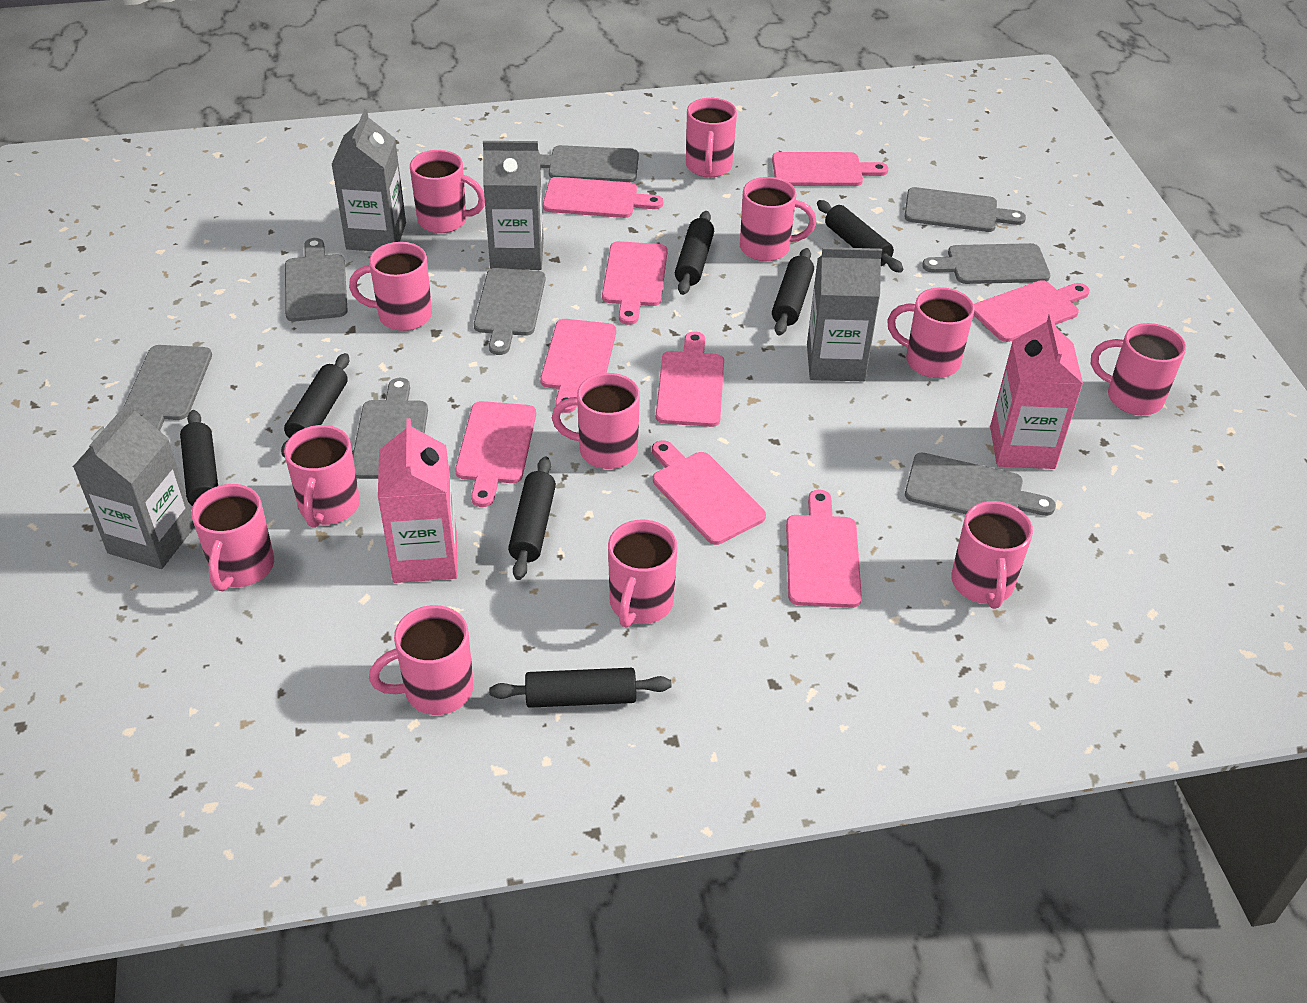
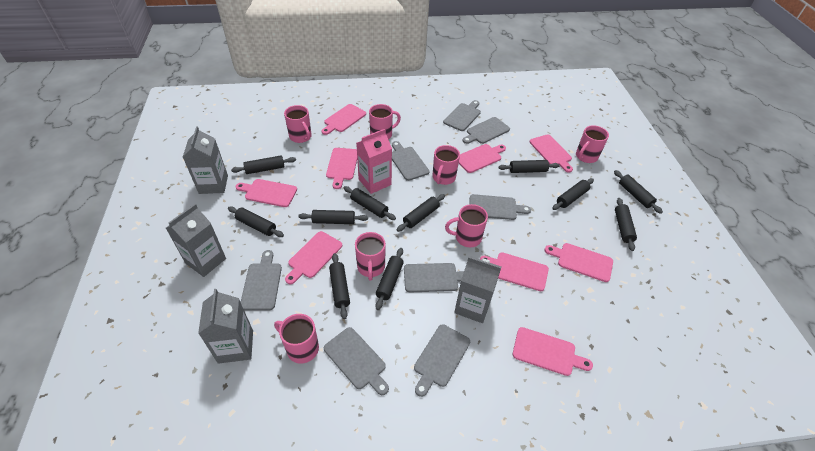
black rolling pin: 7 -> 11
pink carton: 2 -> 1
pink mug: 12 -> 7

